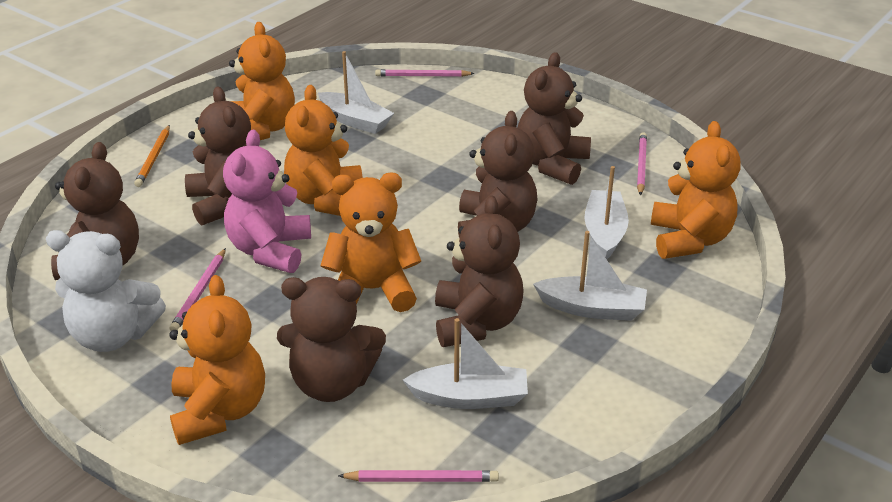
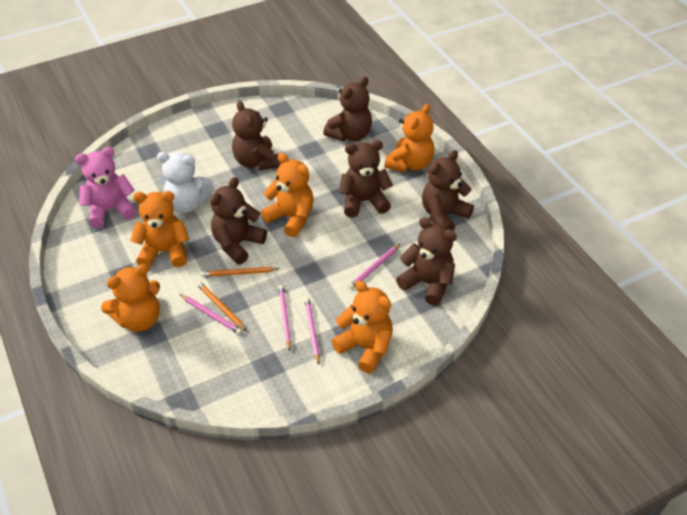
orange pencil: 1 -> 2
white boat: 4 -> 0

